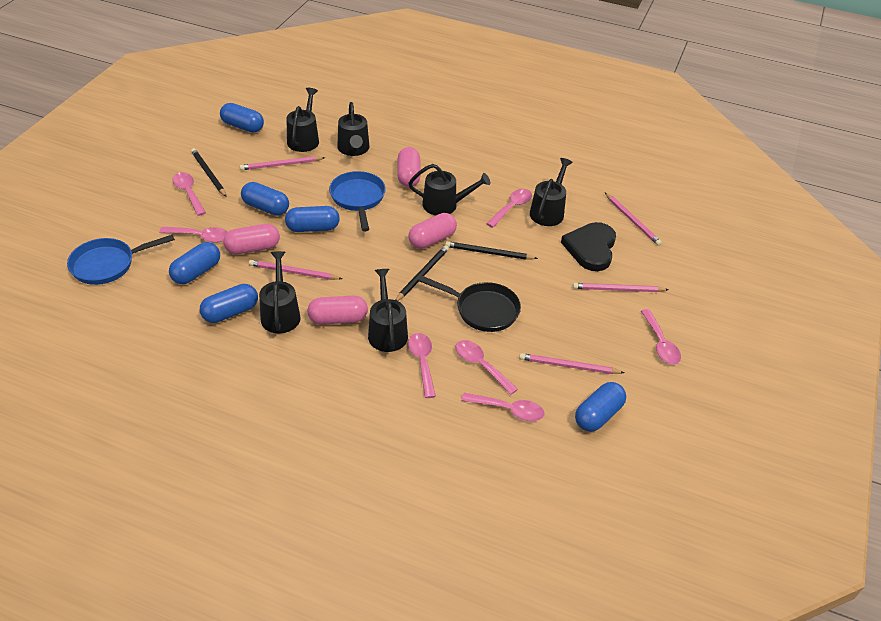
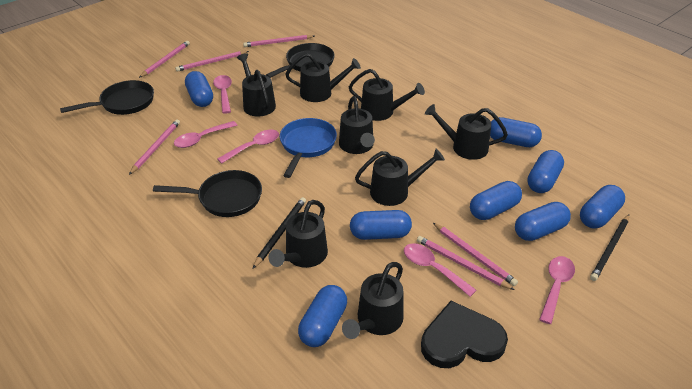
black pan: 1 -> 3
black pencil: 3 -> 2
black watering can: 6 -> 8
blue capsule: 6 -> 8
blue pan: 2 -> 1
pink capsule: 4 -> 0
pink pencil: 5 -> 6
pink spoon: 7 -> 5

